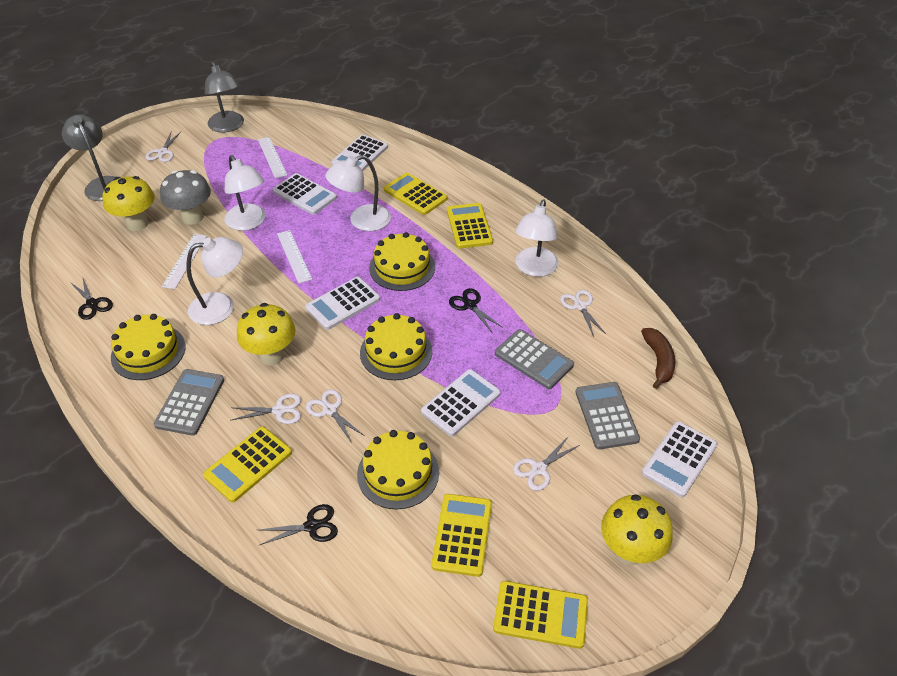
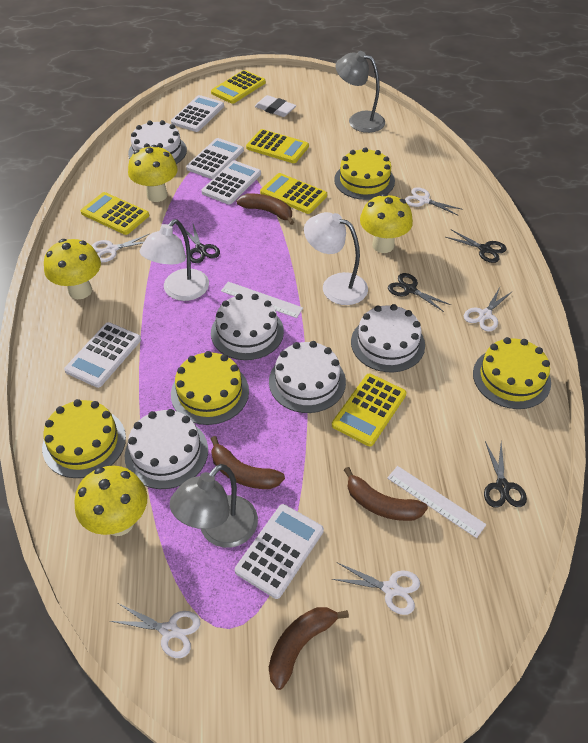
black scissors: 3 -> 4
brown banana: 1 -> 4
grey calculator: 3 -> 0
grey mushroom: 1 -> 0
white cake: 0 -> 5
white eraser: 0 -> 1
white lamp: 4 -> 2
white ruler: 3 -> 2
yellow mushroom: 3 -> 4

